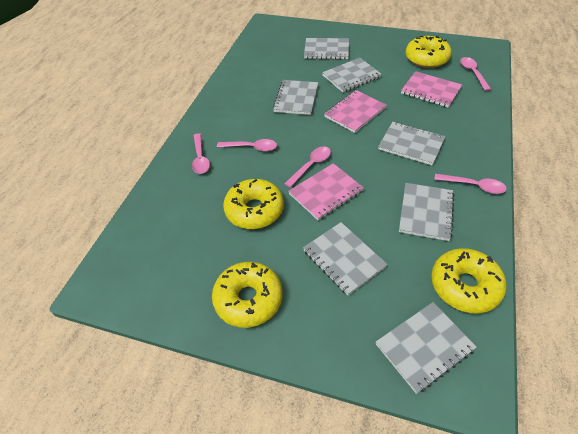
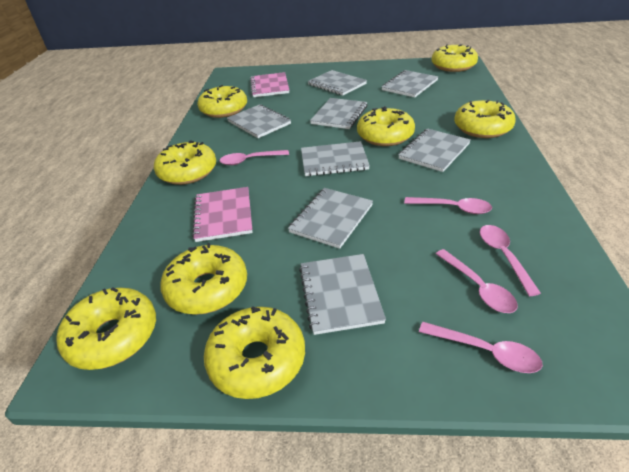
grey notebook: 7 -> 8
pink notebook: 3 -> 2
yellow donut: 4 -> 8

